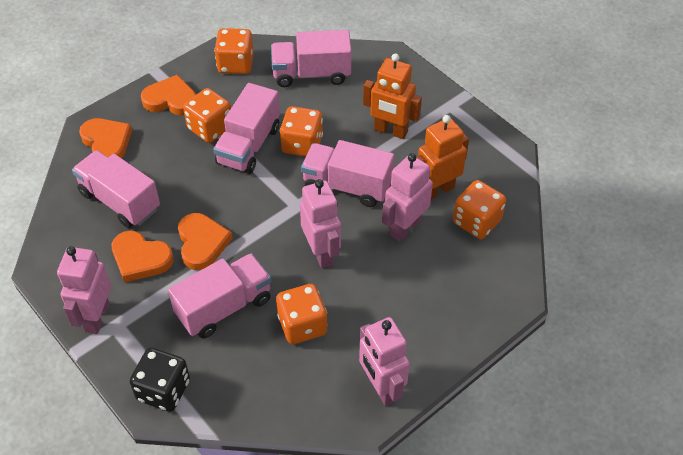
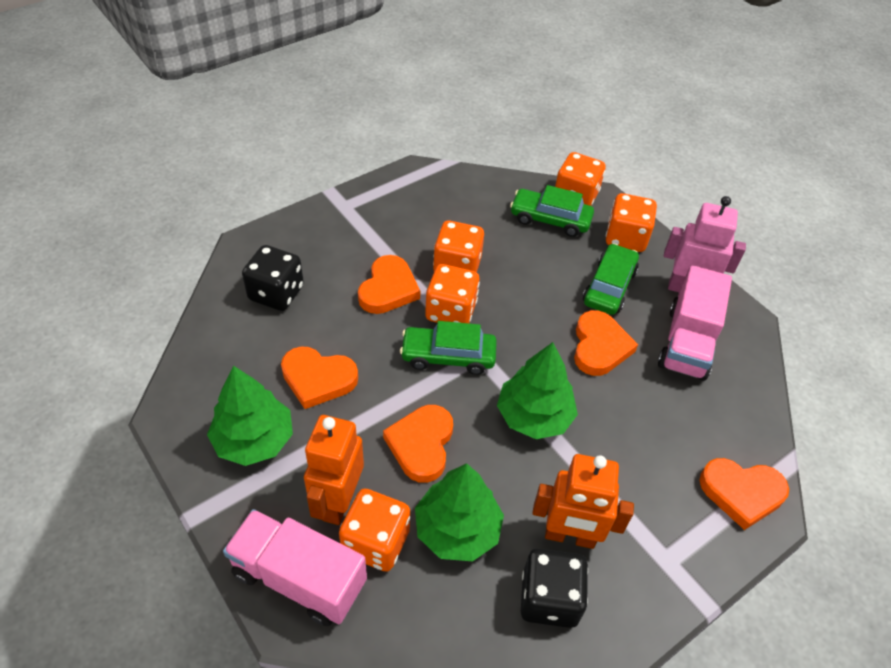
black dice: 1 -> 2
green car: 0 -> 3
green tree: 0 -> 3
orange heart: 4 -> 5
pink robot: 4 -> 1
pink truck: 5 -> 2

